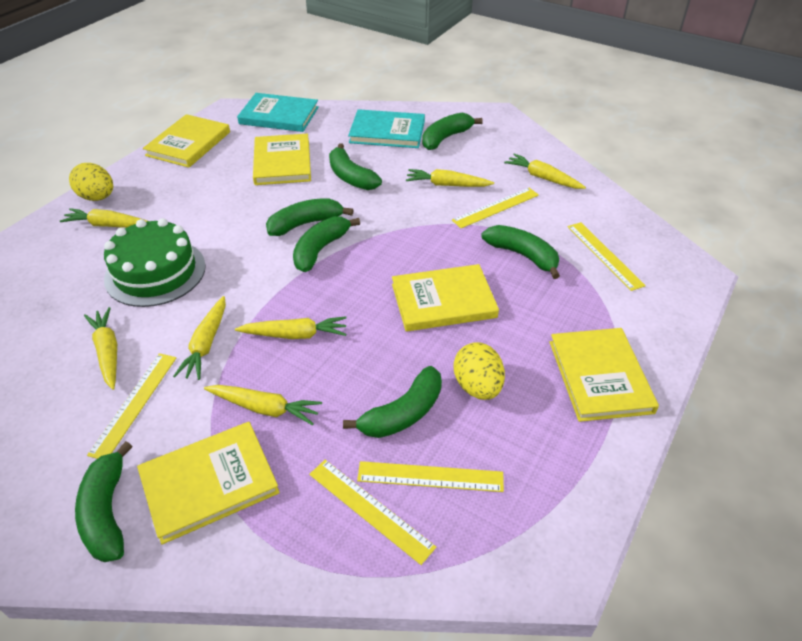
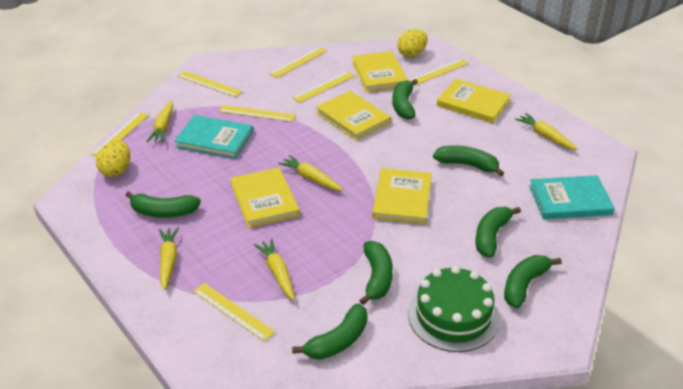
yellow carrot: 7 -> 5
yellow ruler: 5 -> 7

